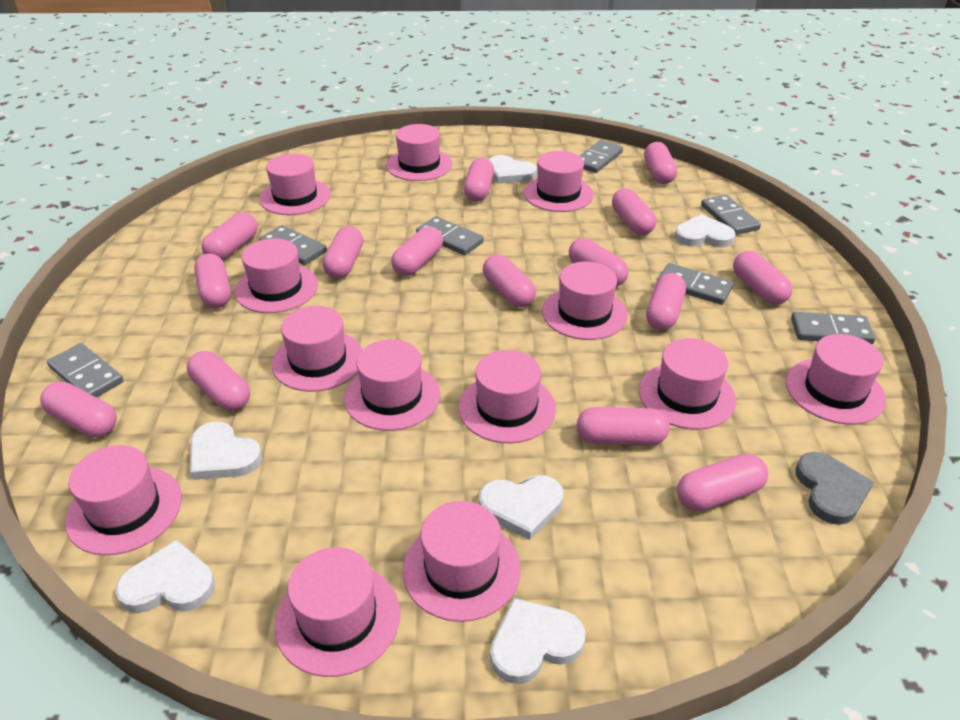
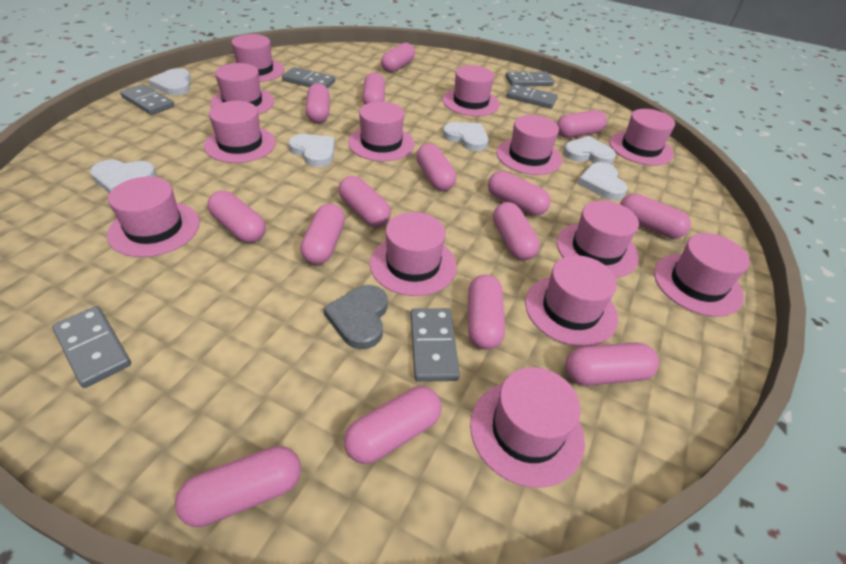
grey domino: 7 -> 6

